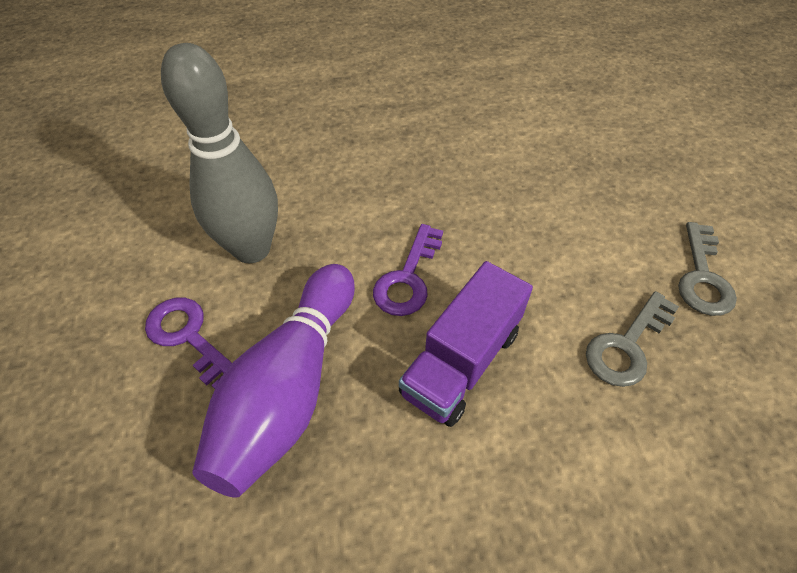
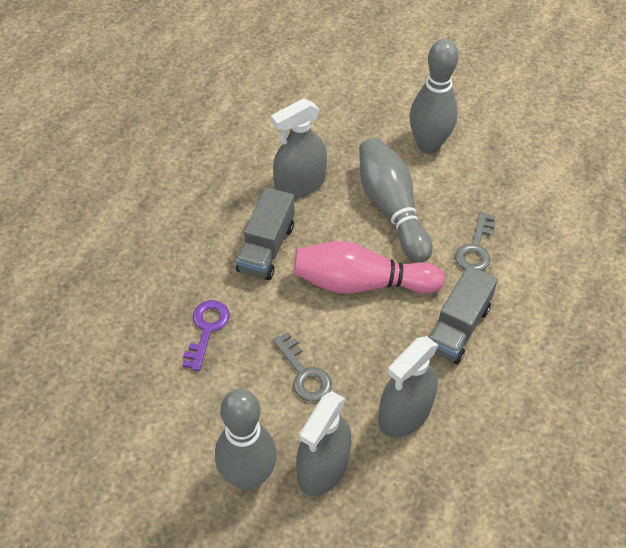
grey bowling pin: 1 -> 3
grey spray bottle: 0 -> 3
grey truck: 0 -> 2
pink bowling pin: 0 -> 1
purple bowling pin: 1 -> 0
purple key: 2 -> 1
purple truck: 1 -> 0

